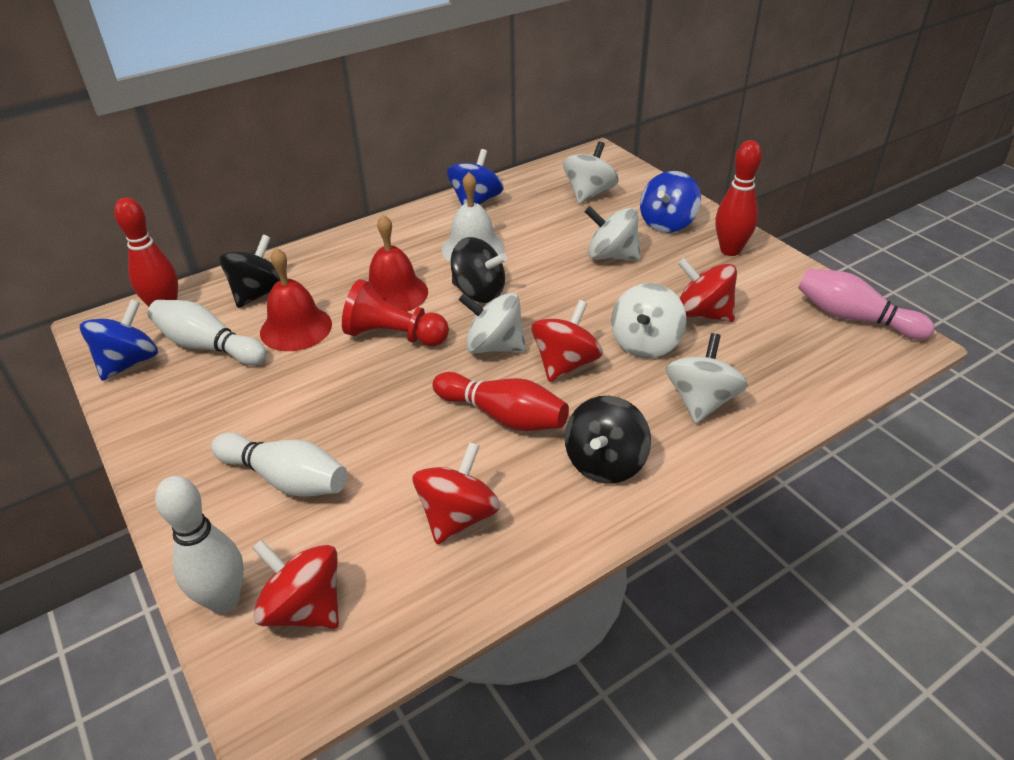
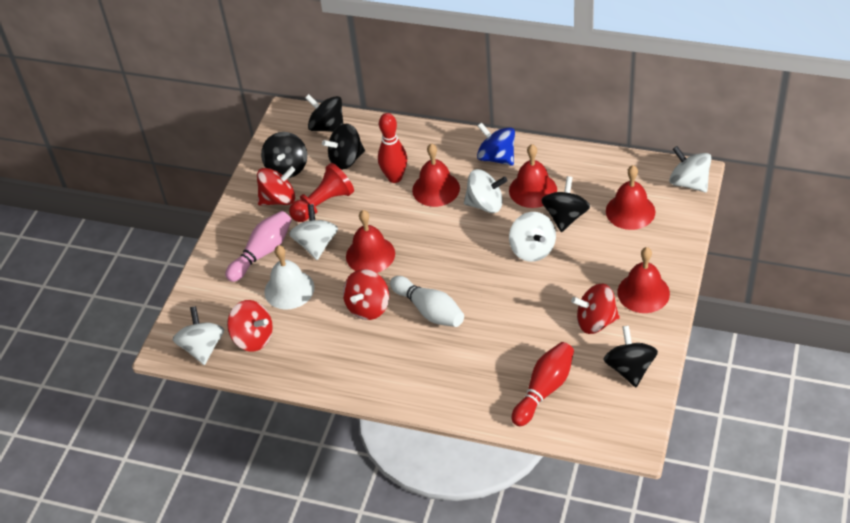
black spinning top: 3 -> 5
blue spinning top: 3 -> 1
red bell: 2 -> 5
red bowling pin: 3 -> 2
white bowling pin: 3 -> 1

